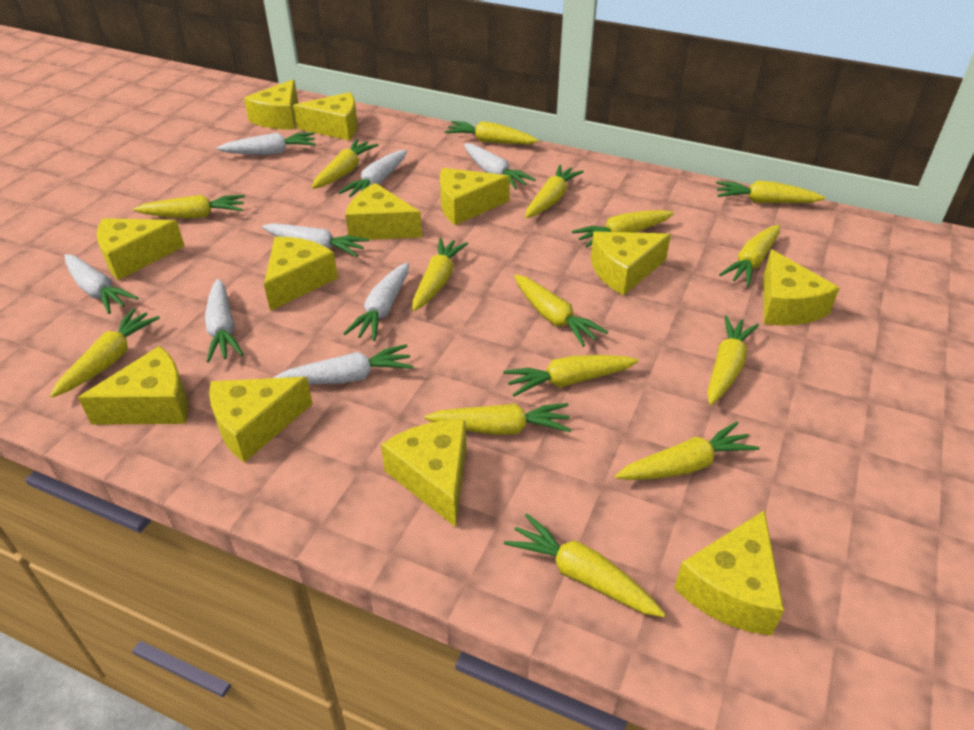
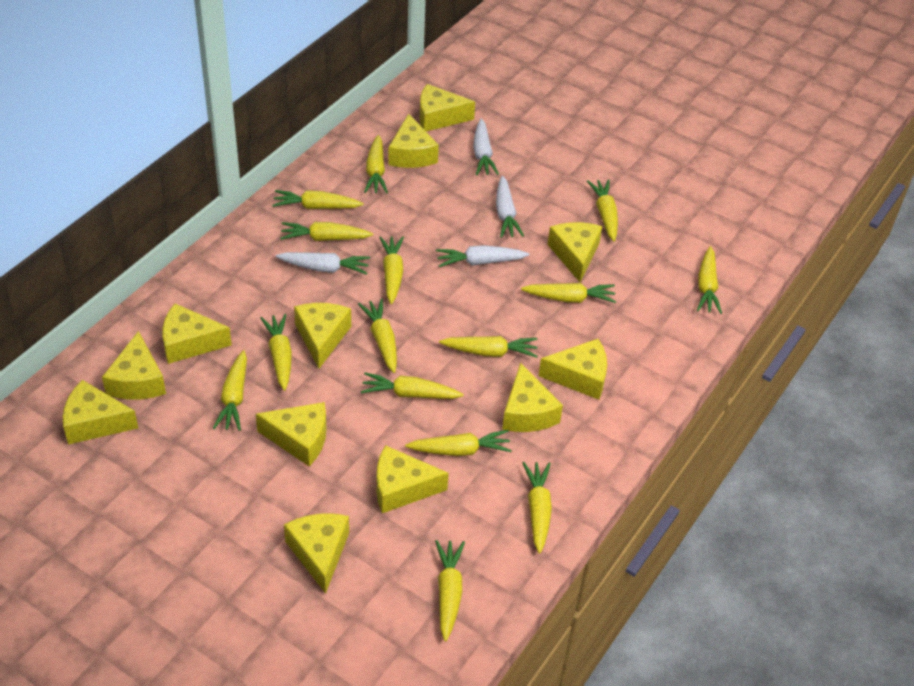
white carrot: 8 -> 4

